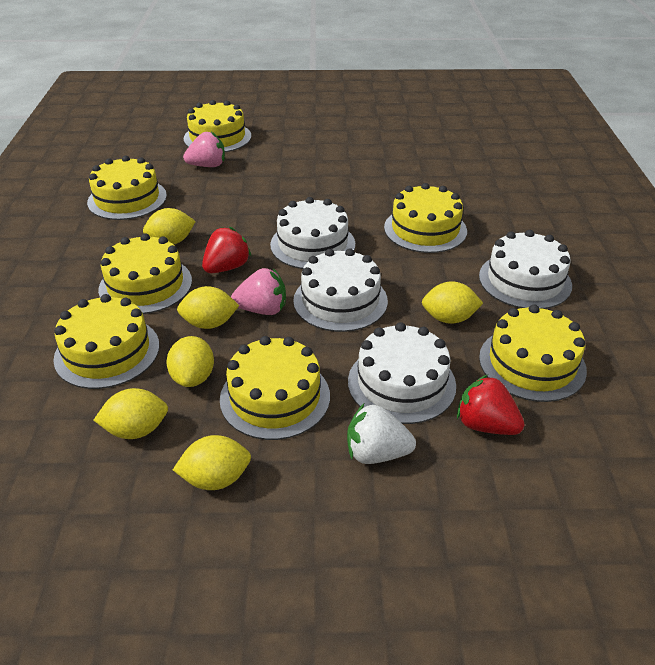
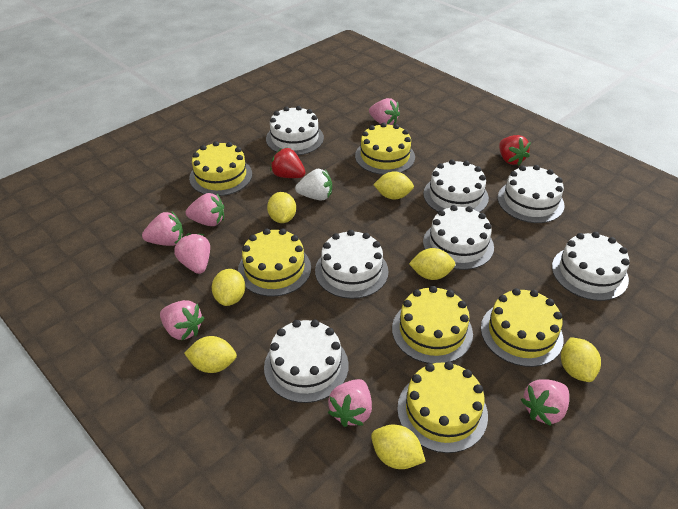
pink strawberry: 2 -> 7
white cake: 4 -> 7
yellow cake: 7 -> 6
yellow lemon: 6 -> 7

